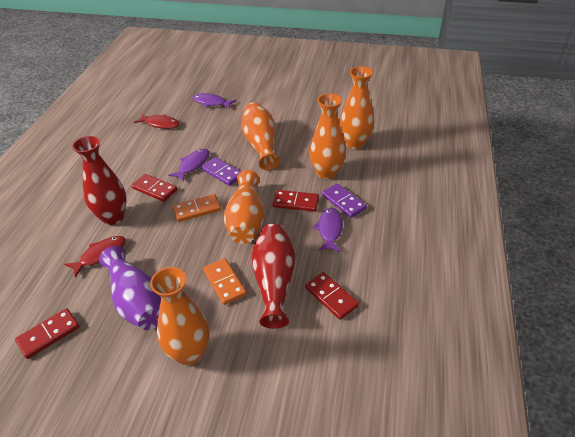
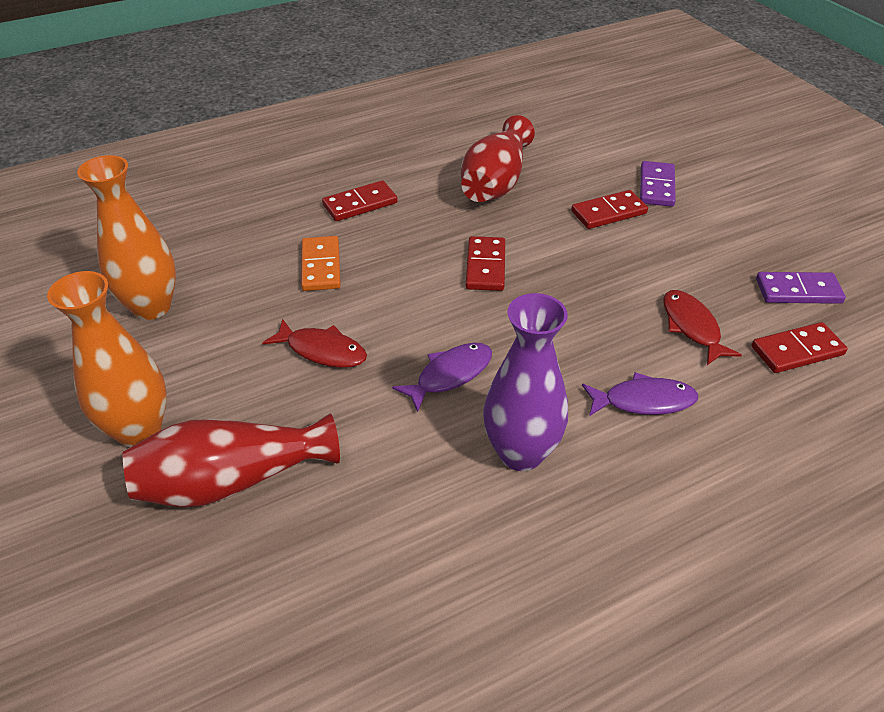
orange domino: 2 -> 1
orange vase: 5 -> 2
purple fish: 3 -> 2

